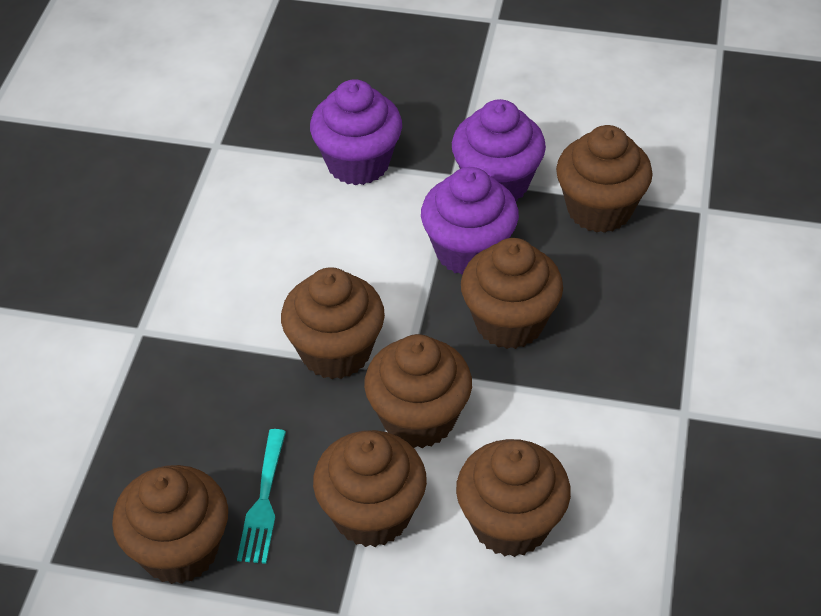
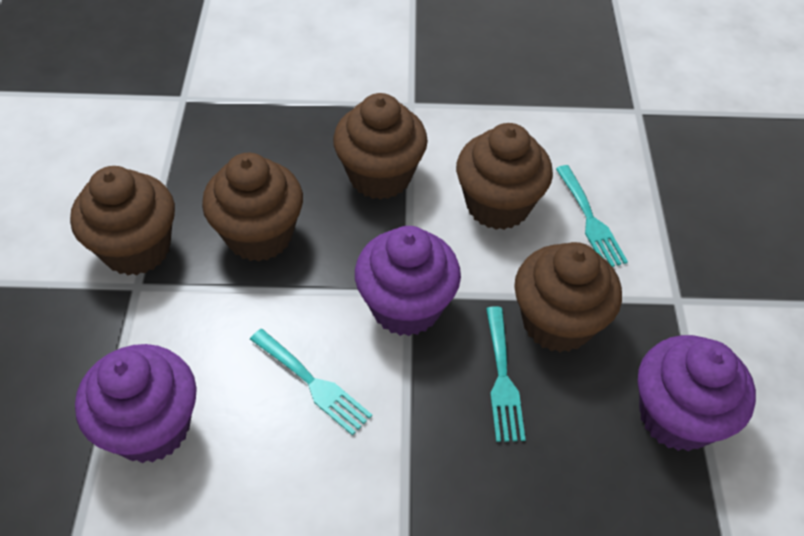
brown cupcake: 7 -> 5
turquoise fork: 1 -> 3

